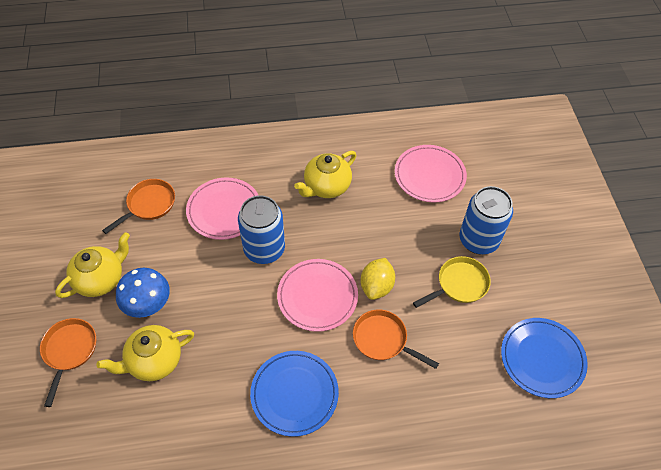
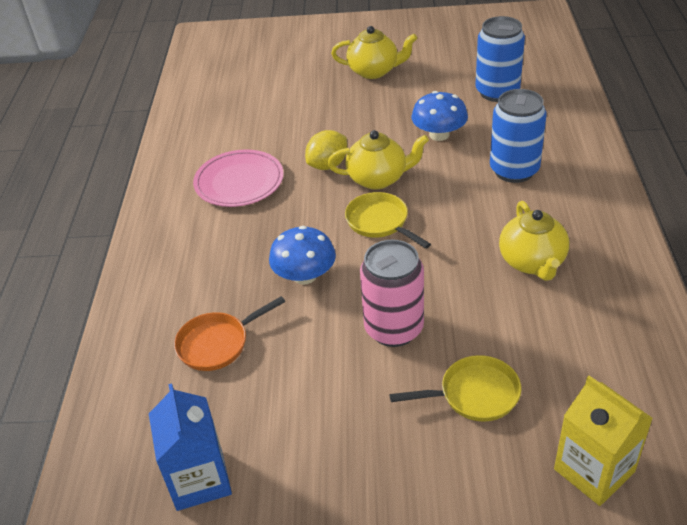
blue carton: 0 -> 1
blue mushroom: 1 -> 2
blue plate: 2 -> 0
orange pan: 3 -> 1
pink can: 0 -> 1
pink plate: 3 -> 1
yellow carton: 0 -> 1
yellow pan: 1 -> 2

